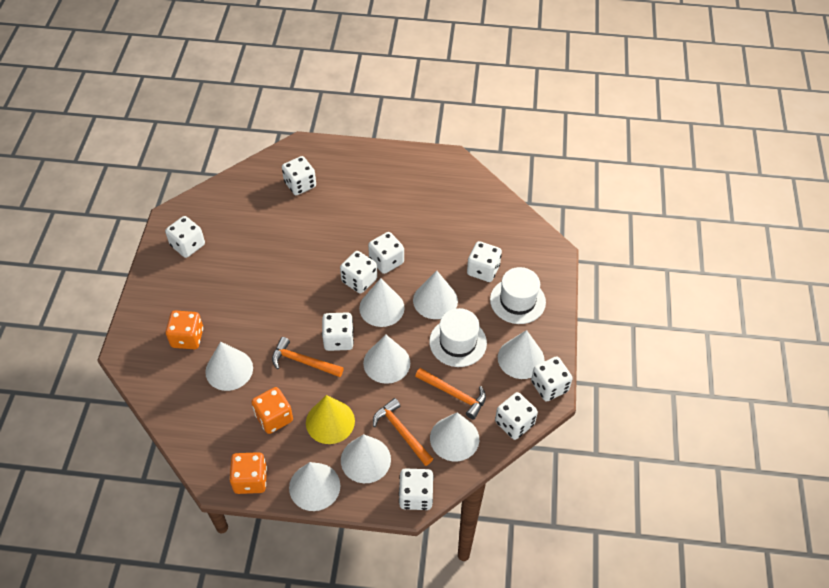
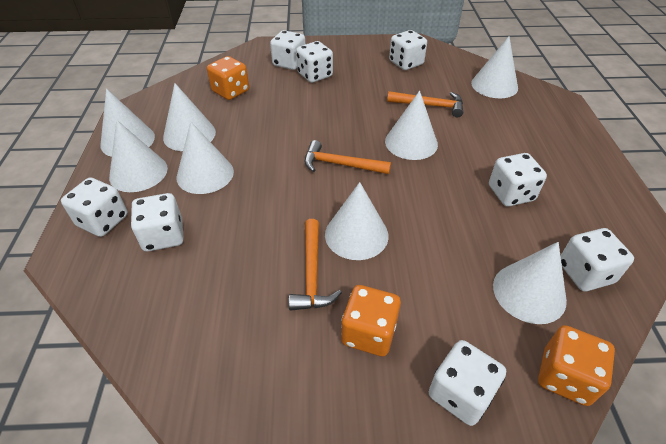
white dice: 9 -> 8
white hat: 2 -> 0
yellow cone: 1 -> 0

